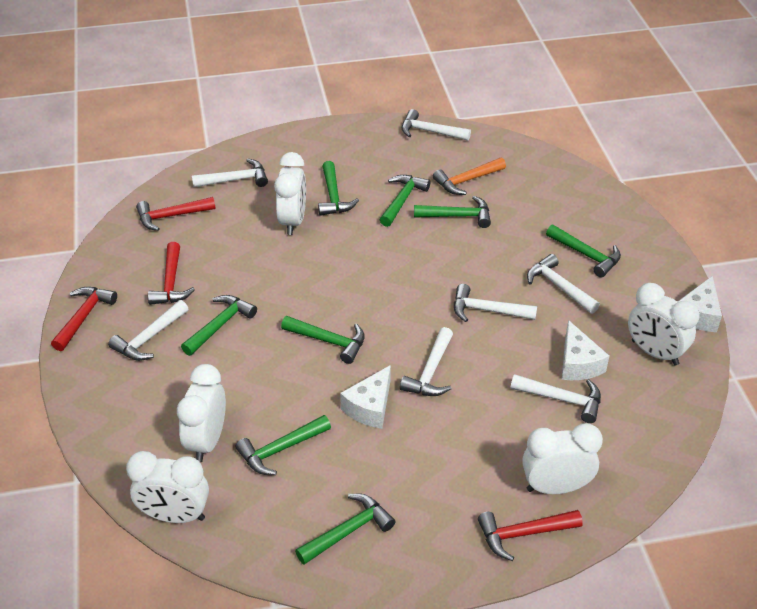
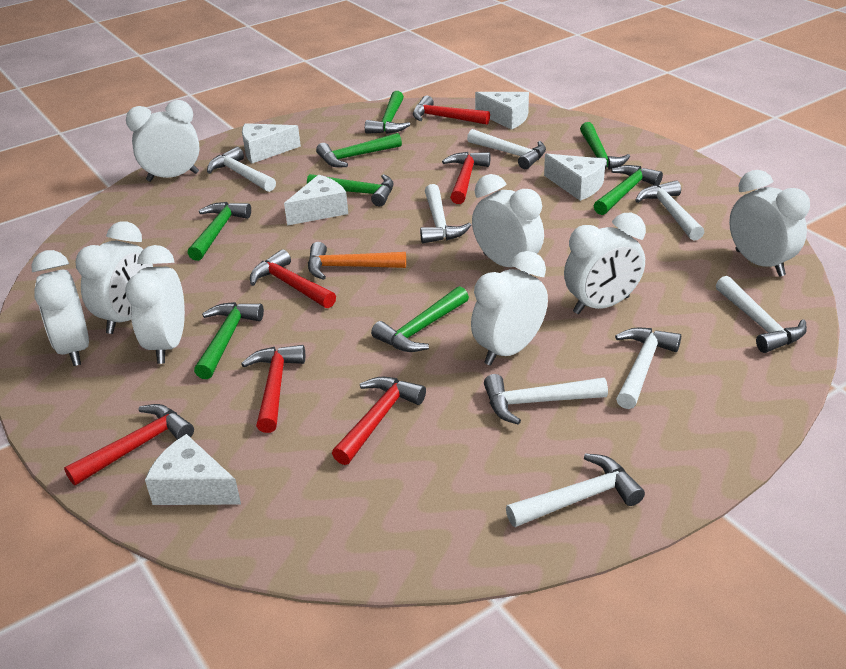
red hammer: 4 -> 6
white cheese: 3 -> 5
white clock: 5 -> 8
white hammer: 7 -> 8

